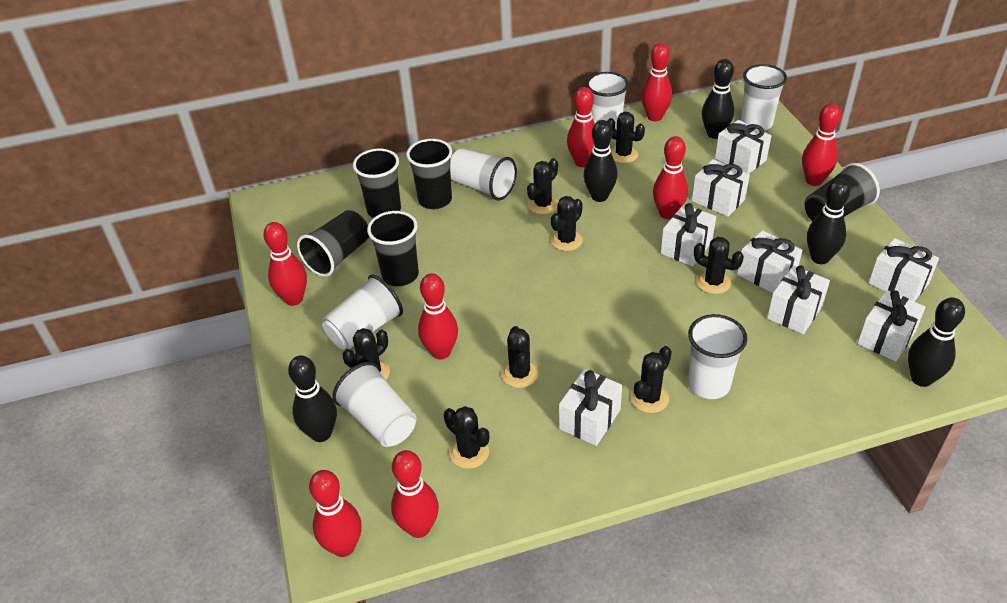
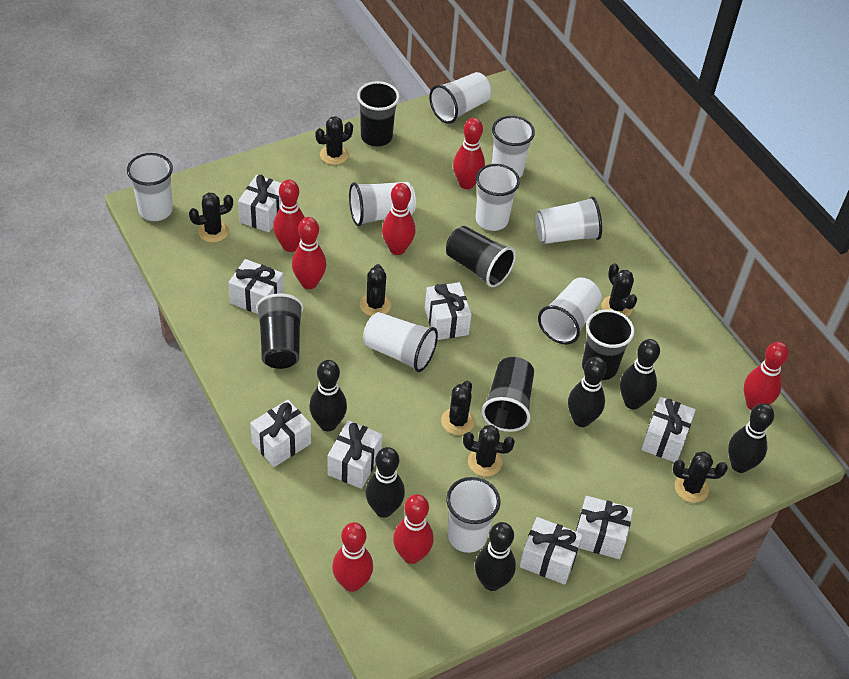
black bowling pin: 5 -> 6
black cactus: 8 -> 7
red bowling pin: 8 -> 7
white cup: 6 -> 9

